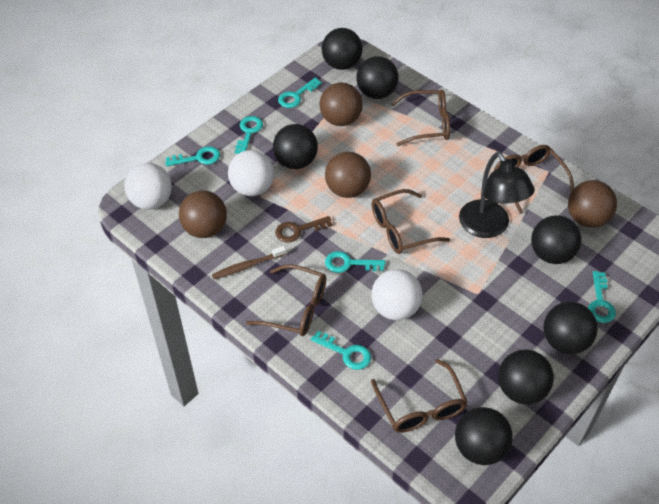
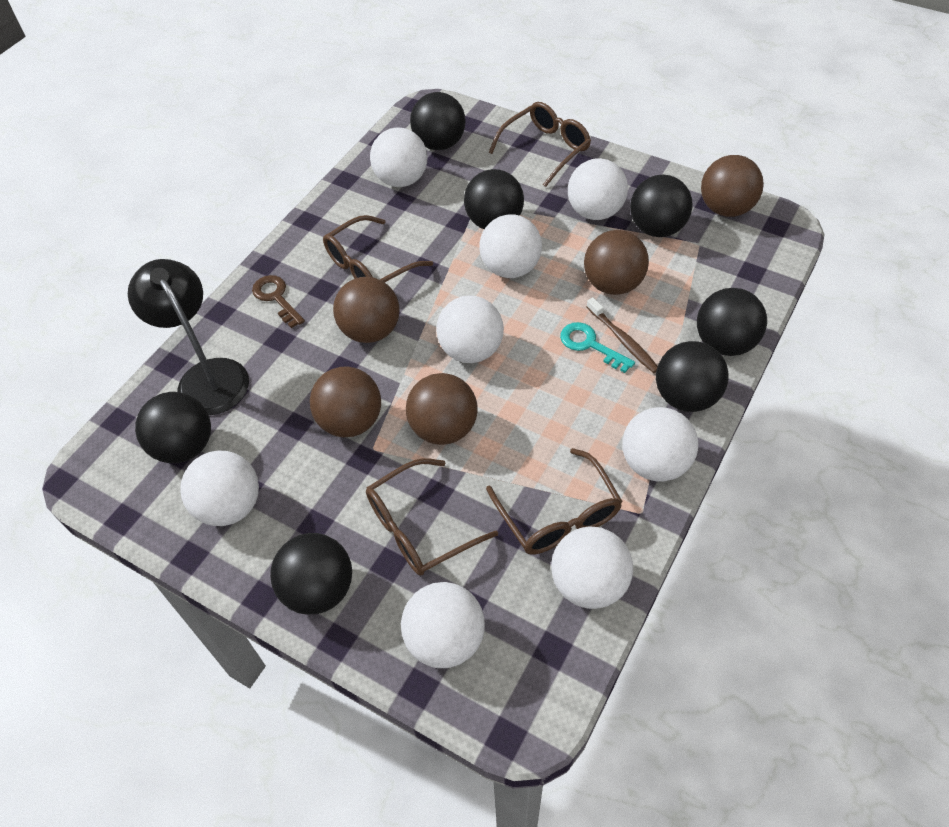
brown ball: 4 -> 5
brown glasses: 5 -> 4
turquoise key: 6 -> 1
white ball: 3 -> 8

